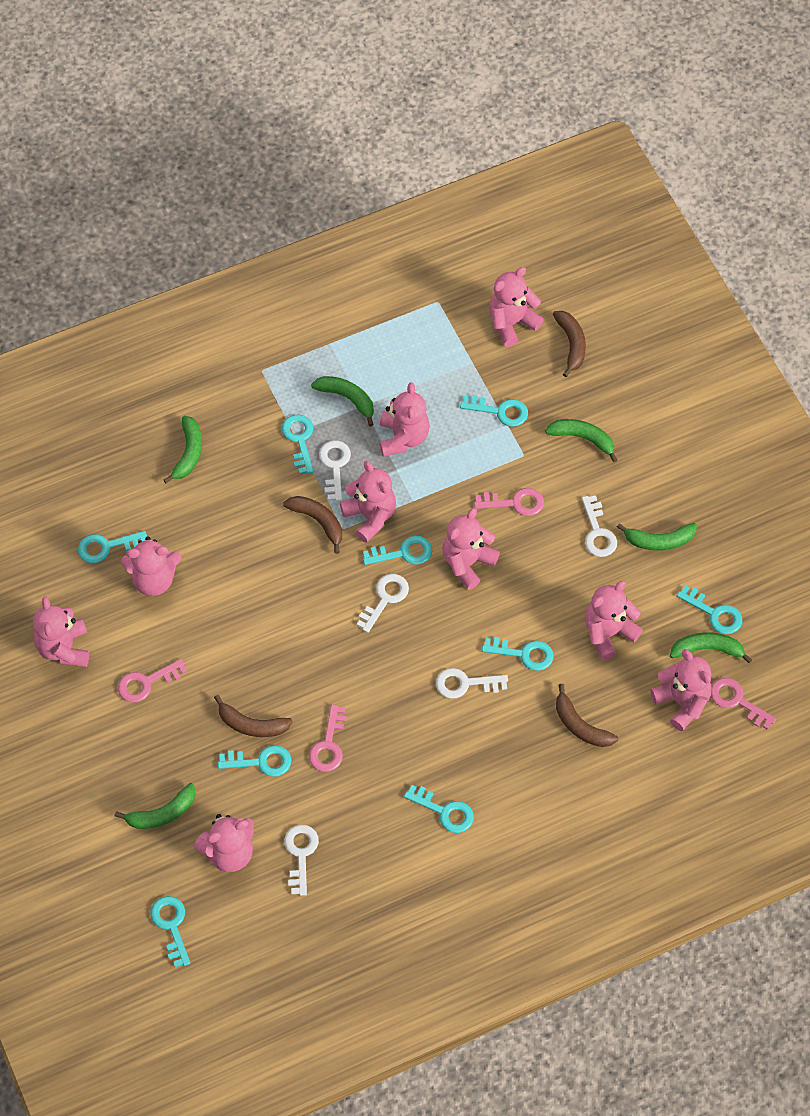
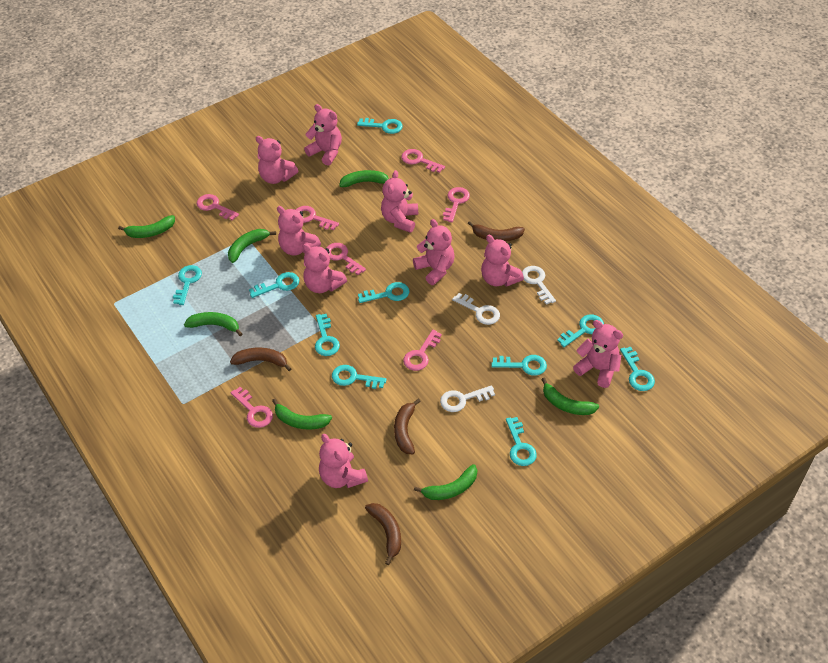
green banana: 6 -> 7
pink key: 4 -> 7
turquoise key: 9 -> 10
white key: 5 -> 3

